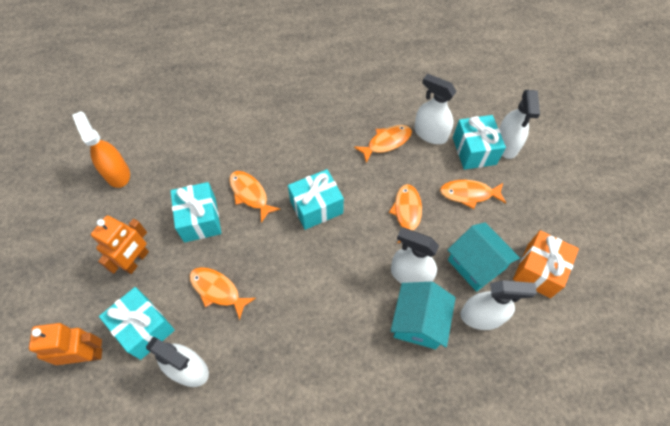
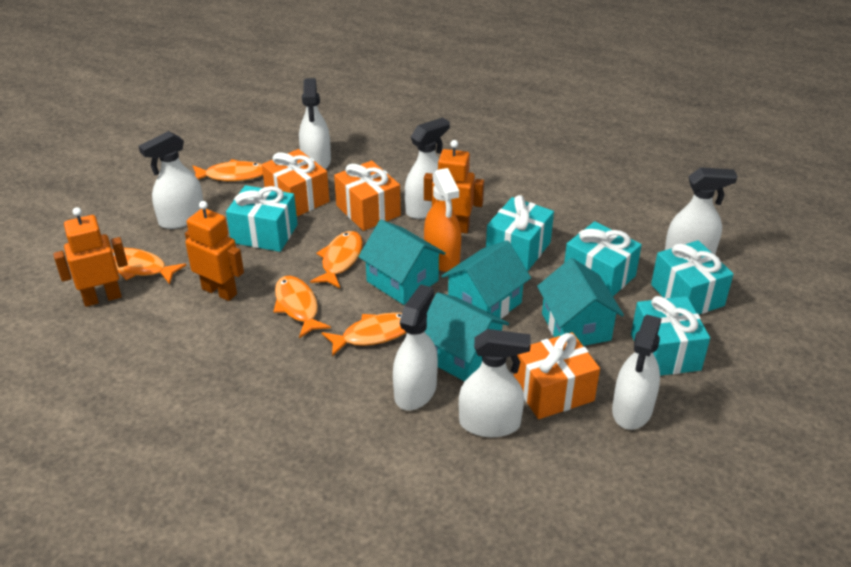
orange gift: 1 -> 3
orange robot: 2 -> 3
turquoise gift: 4 -> 5
turquoise house: 2 -> 4
white spray bottle: 5 -> 7

